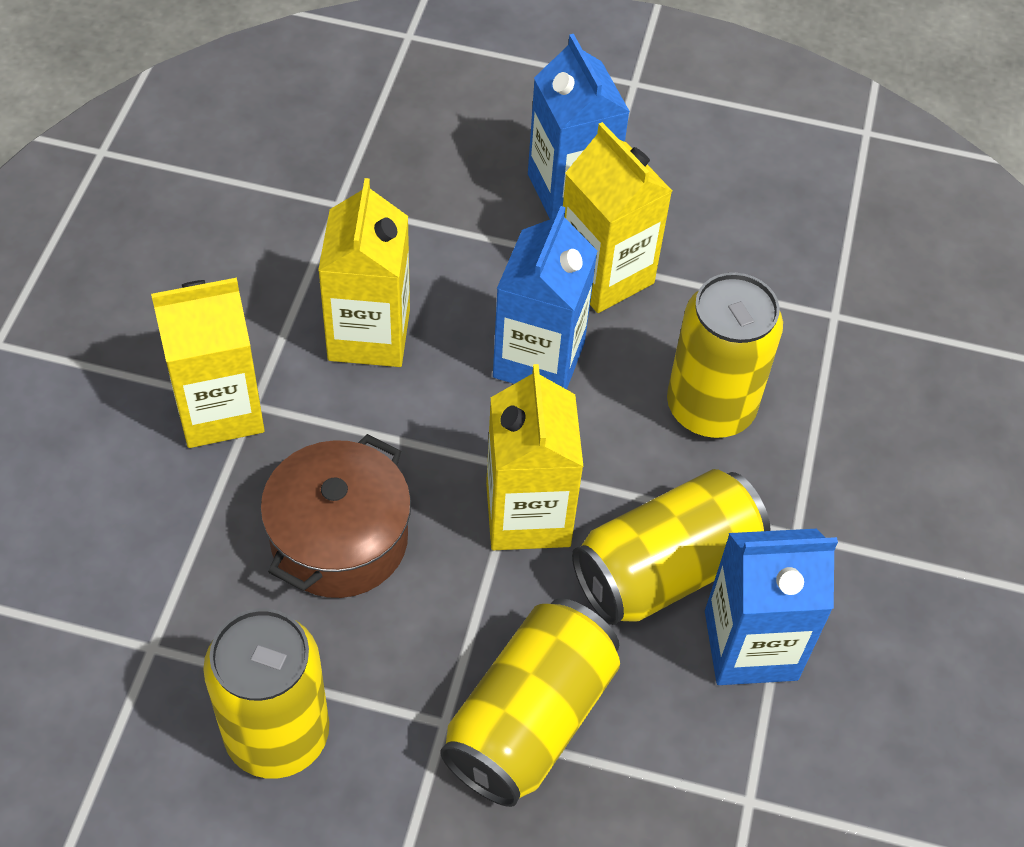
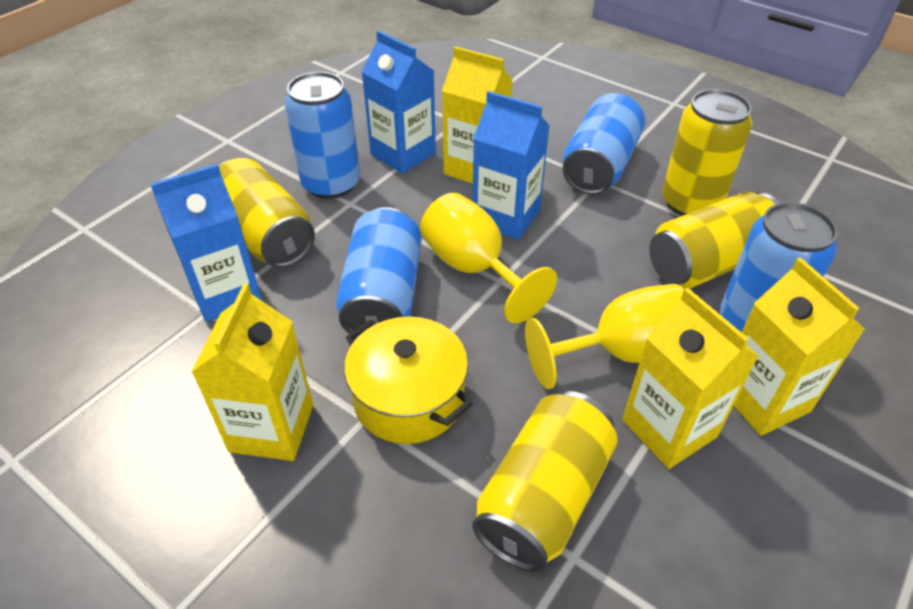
blue can: 0 -> 4
brown pot: 1 -> 0
yellow goblet: 0 -> 2
yellow pot: 0 -> 1

